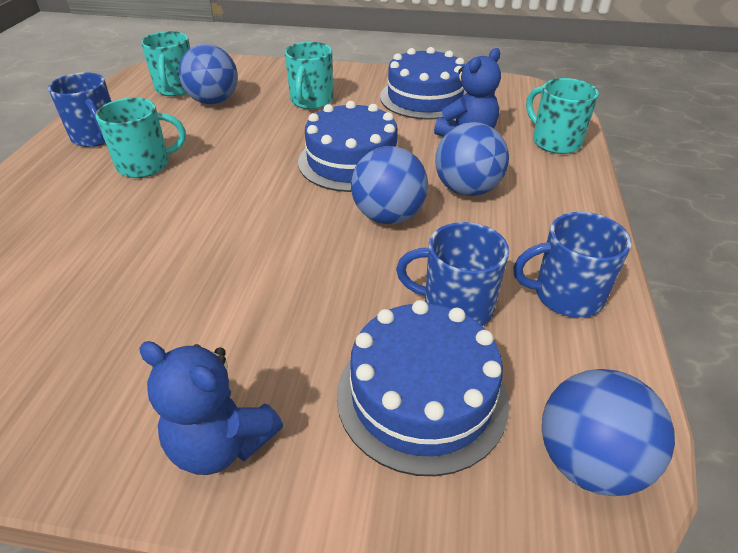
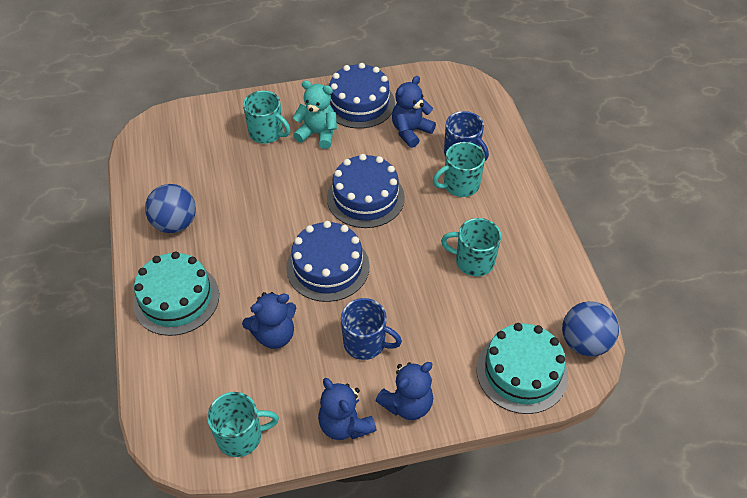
blue ball: 4 -> 2
blue mug: 3 -> 2
blue teddy bear: 2 -> 4
turquoise cake: 0 -> 2
turquoise teddy bear: 0 -> 1

